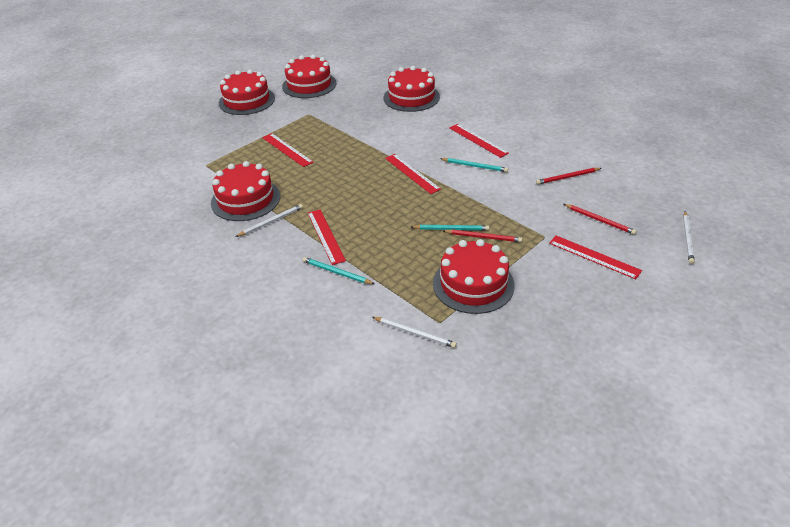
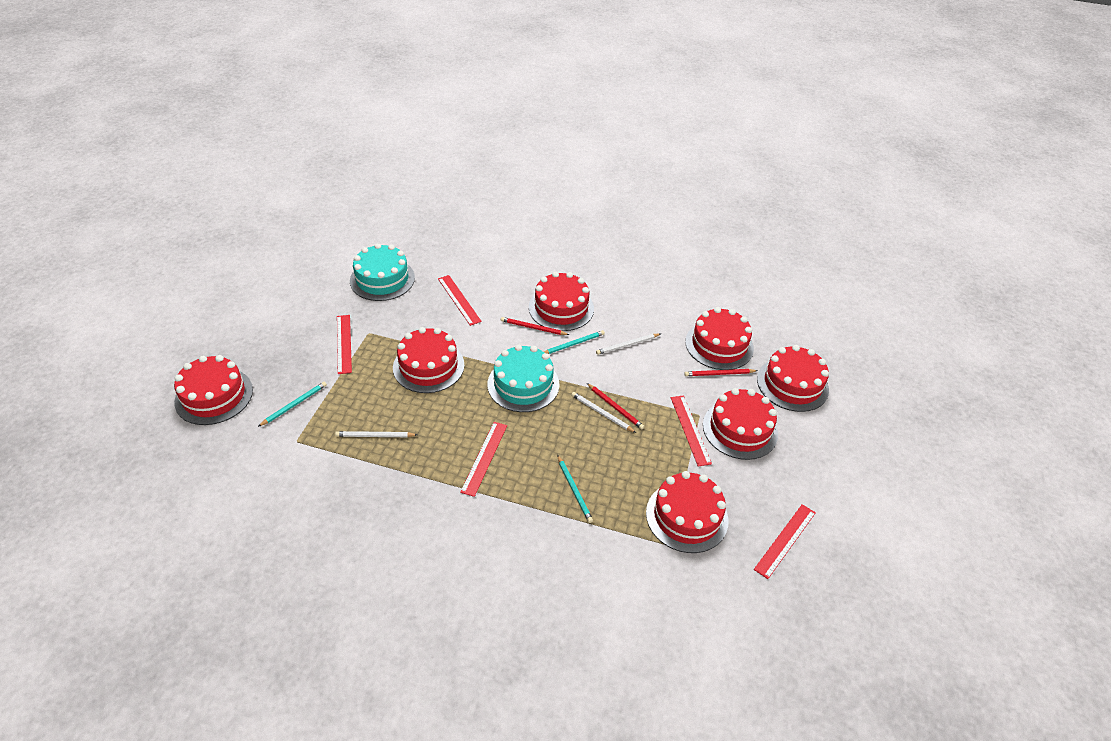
red cake: 5 -> 7
turquoise cake: 0 -> 2

